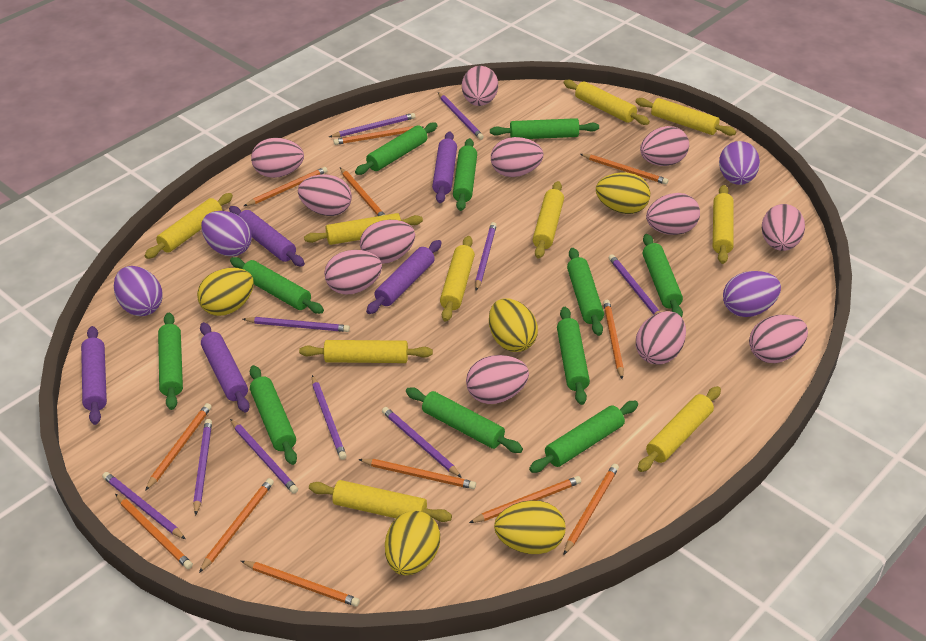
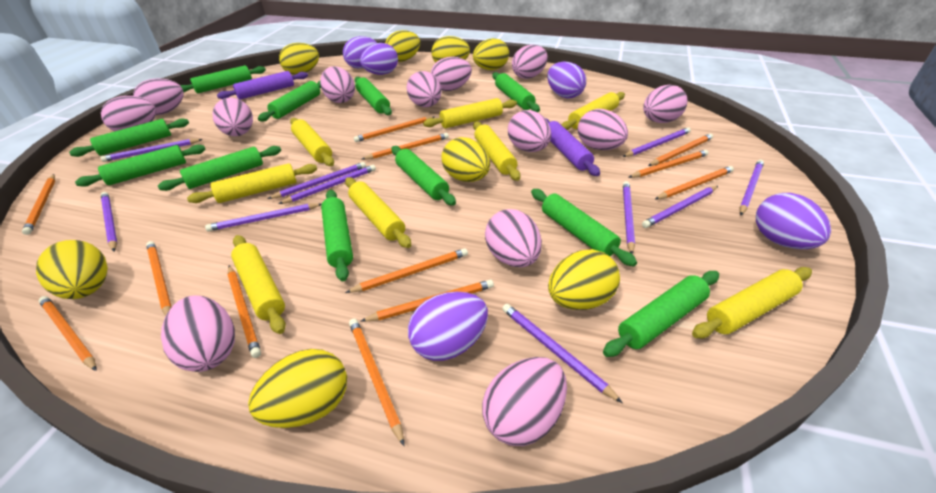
pink egg: 12 -> 13
purple egg: 4 -> 5
purple rolling pin: 5 -> 2
yellow egg: 5 -> 8
yellow rolling pin: 10 -> 8

